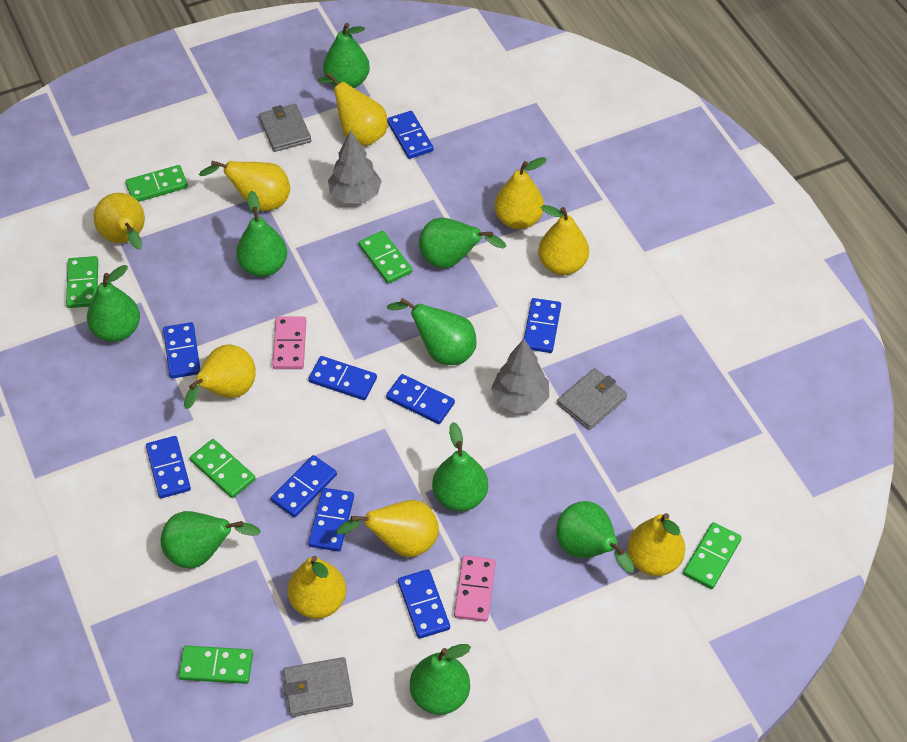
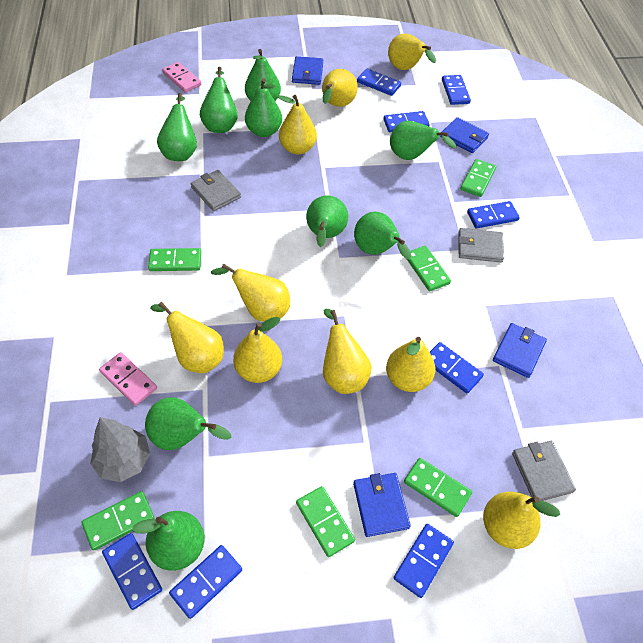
blue domino: 9 -> 8
blue wallet: 0 -> 4
grey tree: 2 -> 1

